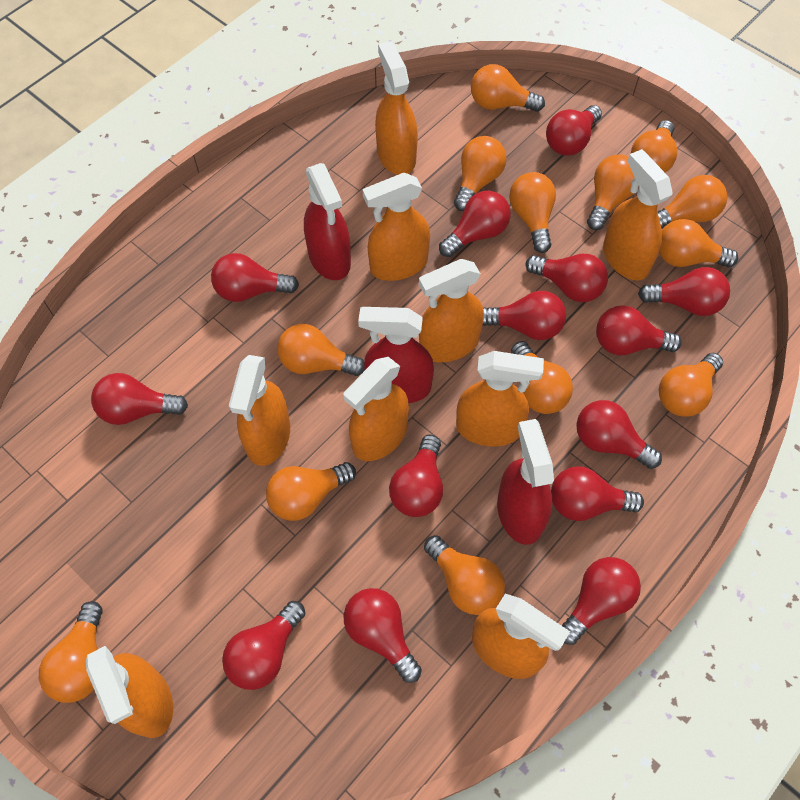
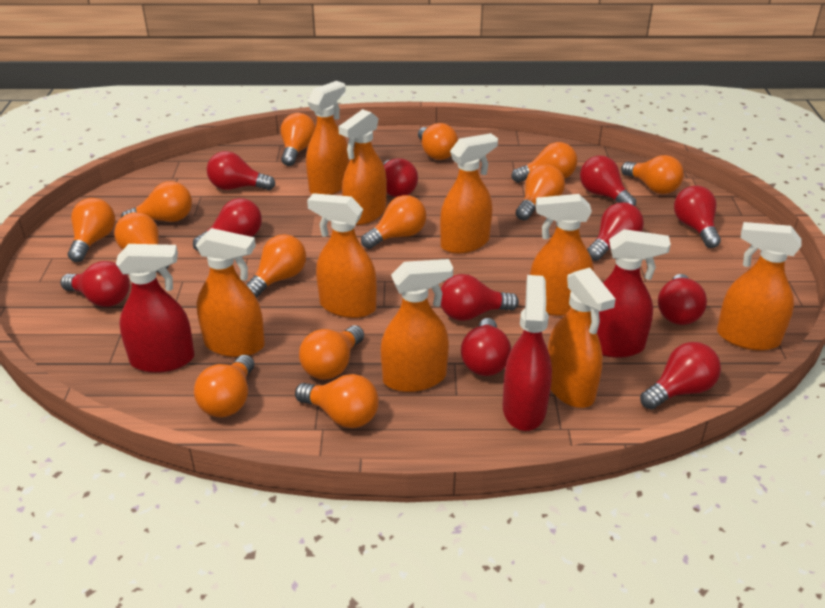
red light bulb: 14 -> 11

